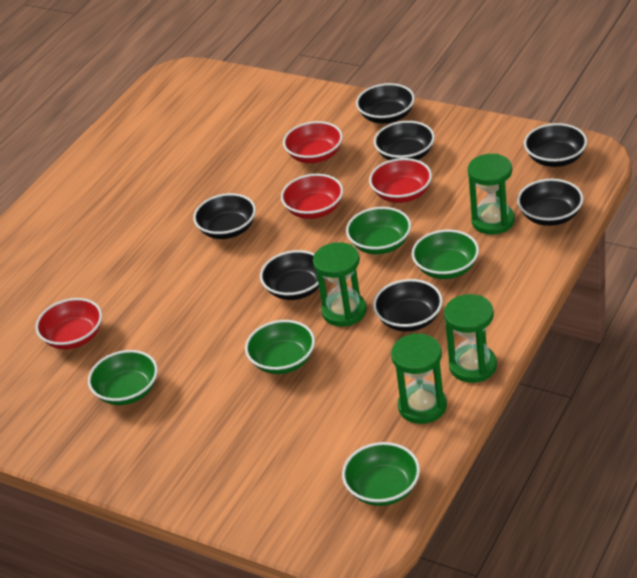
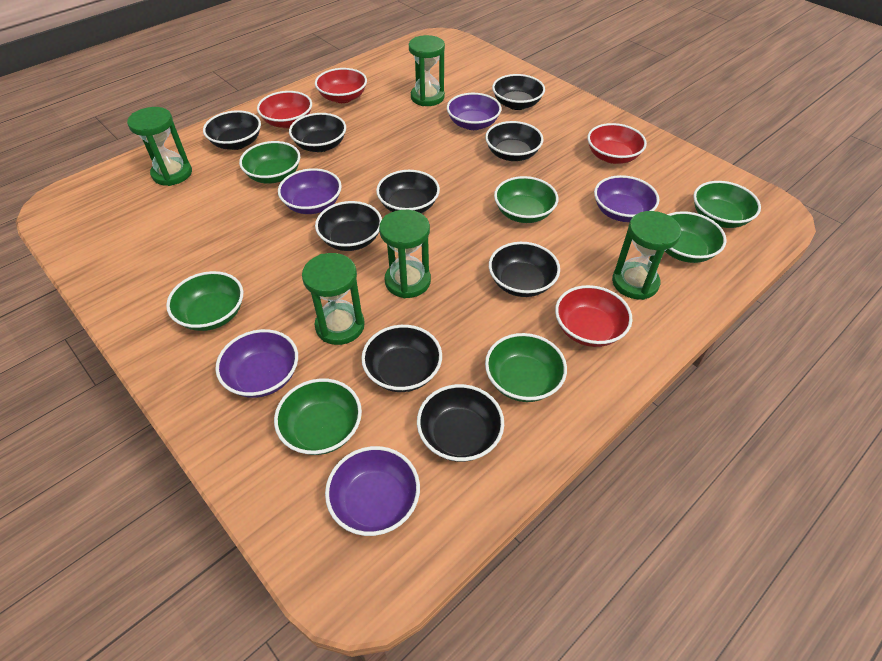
black bowl: 7 -> 9
green bowl: 5 -> 7
green hourglass: 4 -> 5
purple bowl: 0 -> 5

